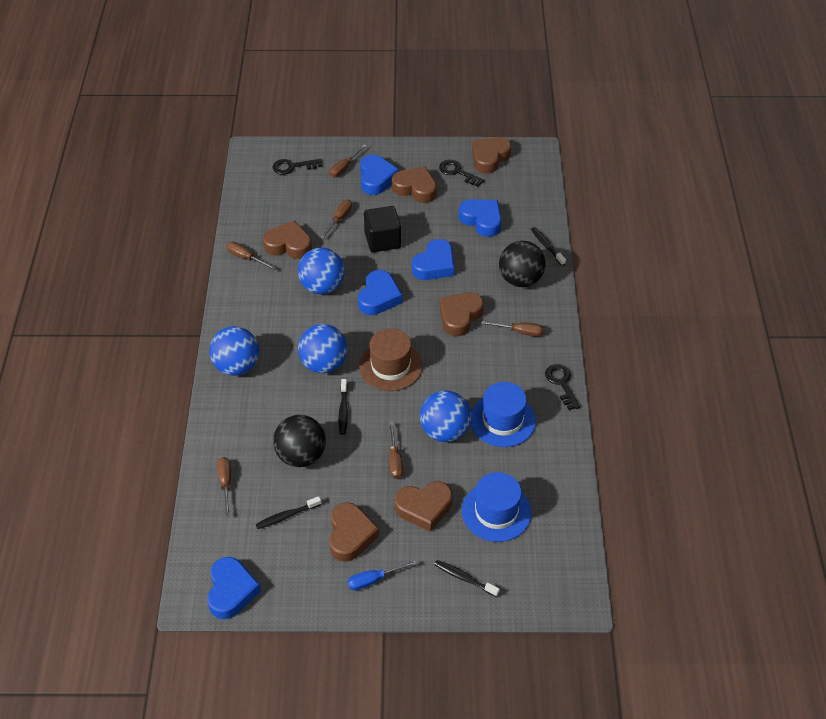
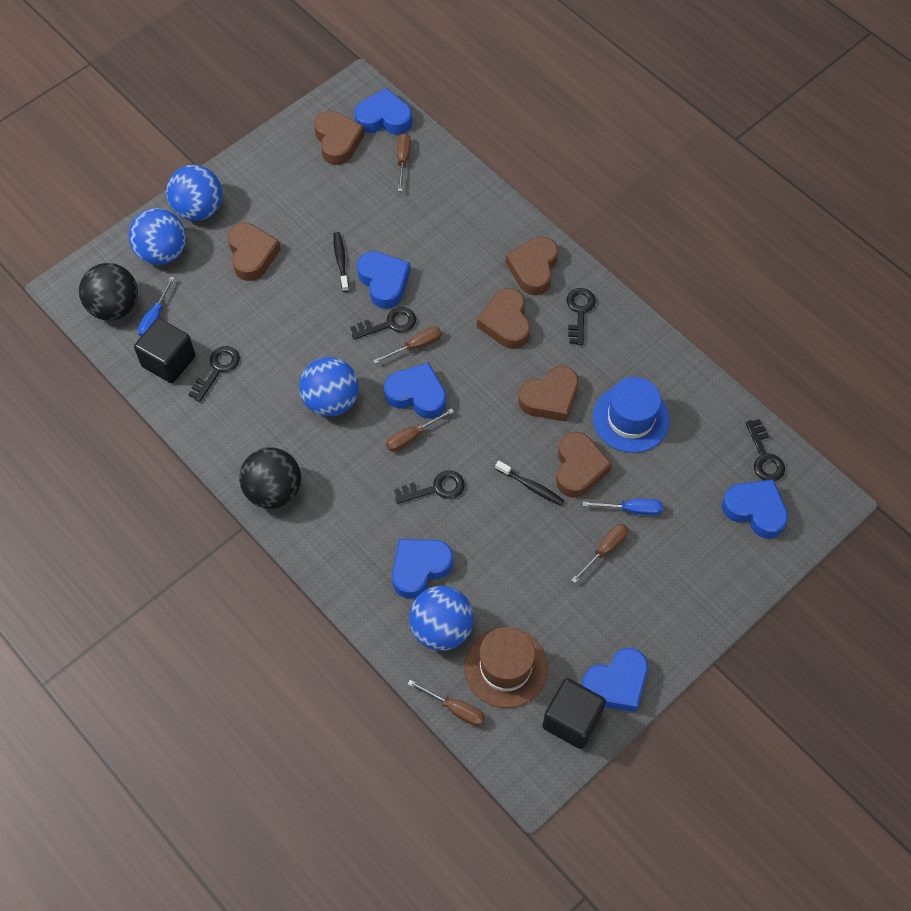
black cube: 1 -> 2
black key: 3 -> 5
black toothbrush: 4 -> 2
blue hat: 2 -> 1
blue heart: 5 -> 6
blue screwdriver: 1 -> 2
brown screwdriver: 6 -> 5

